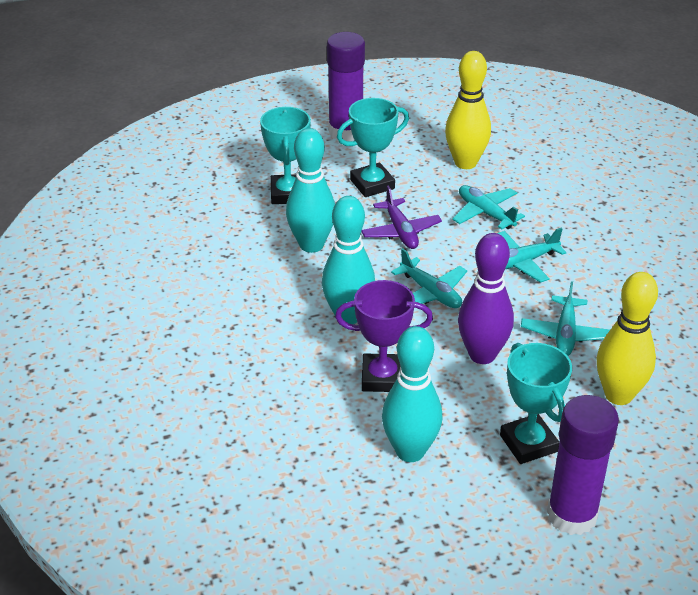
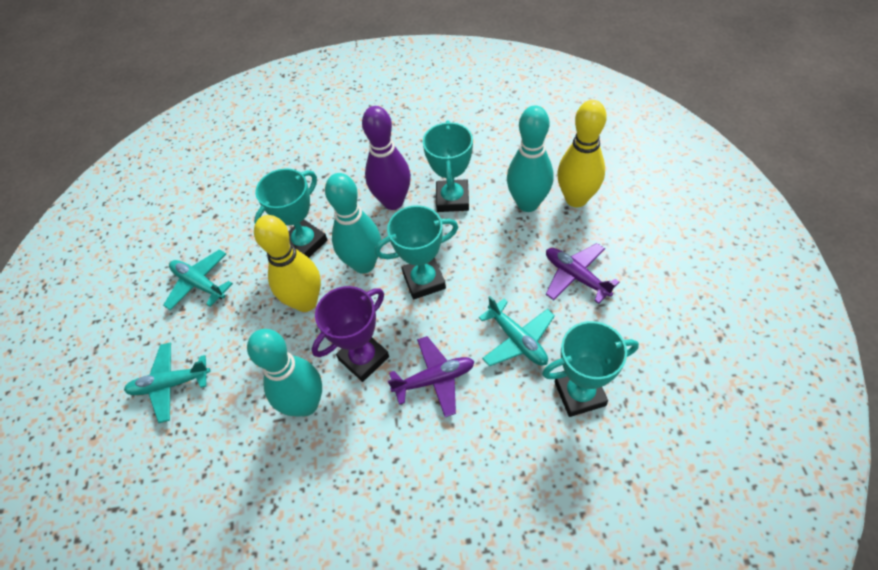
purple glue stick: 2 -> 0
purple plane: 1 -> 2
turquoise plane: 4 -> 3
turquoise trophy: 3 -> 4

